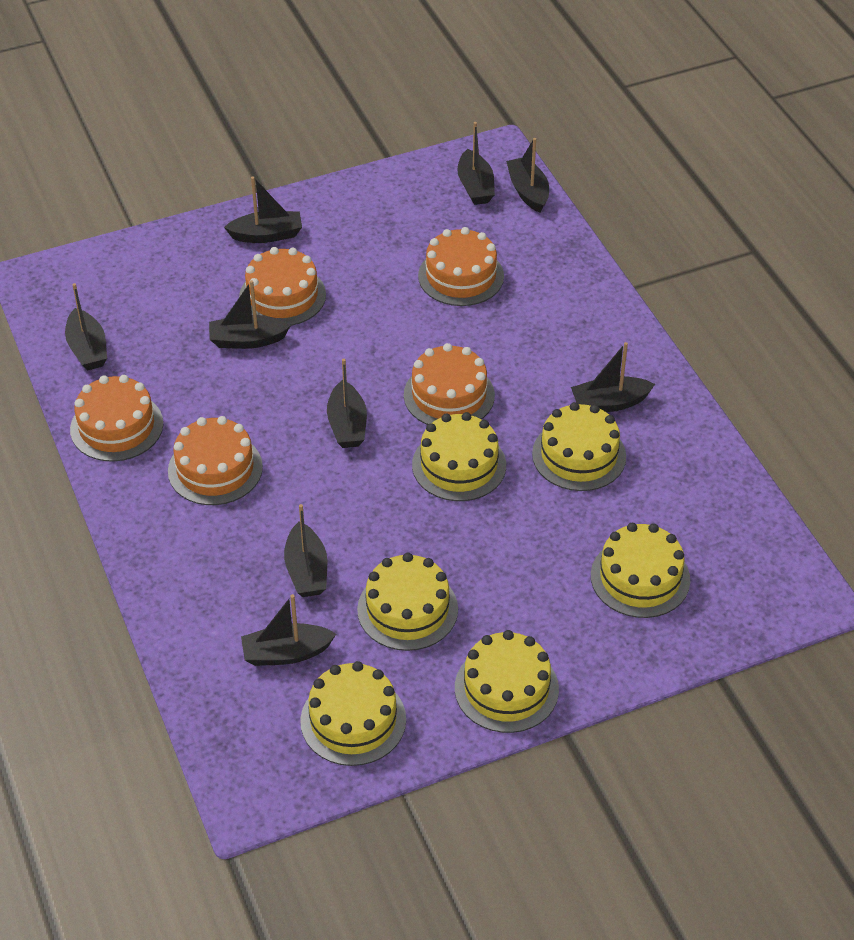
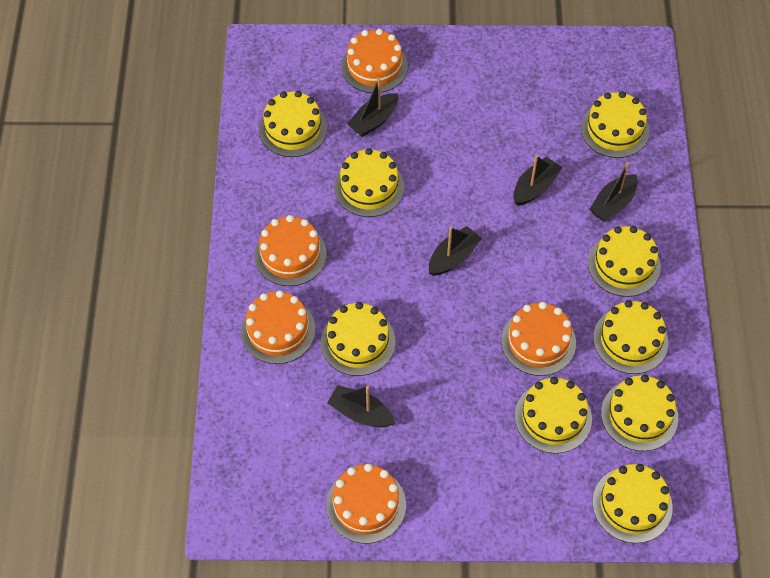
black boat: 9 -> 5
yellow cake: 6 -> 9

